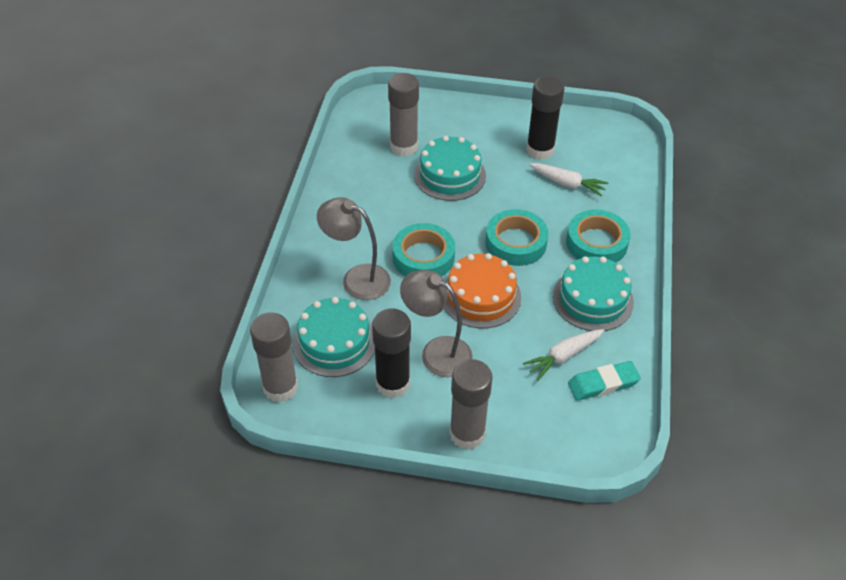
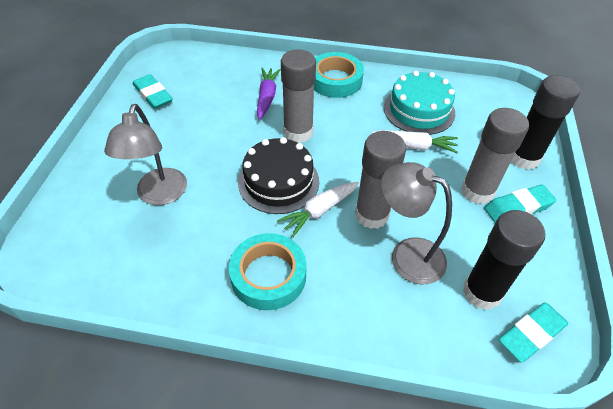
black cake: 0 -> 1
orange cake: 1 -> 0
purple carrot: 0 -> 1
turquoise cake: 3 -> 1
turquoise eraser: 1 -> 3
turquoise tape: 3 -> 2

